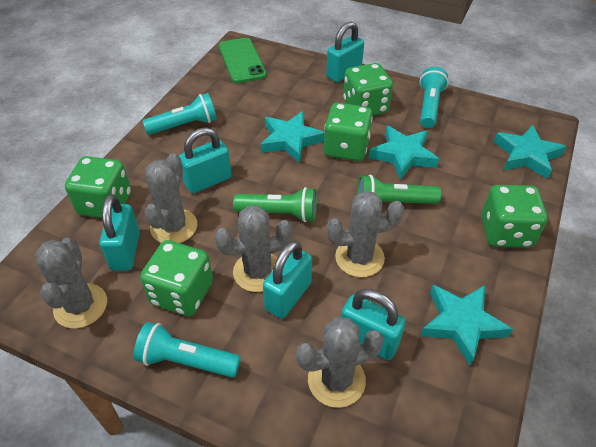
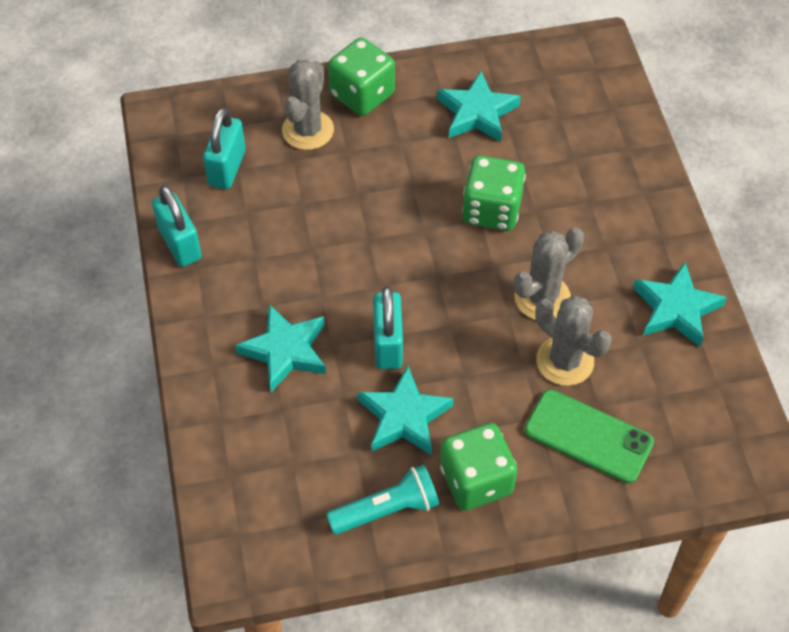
green dice: 5 -> 3
green flashlight: 2 -> 0
grey cactus: 5 -> 3
turquoise flashlight: 3 -> 1
turquoise padlock: 5 -> 3

